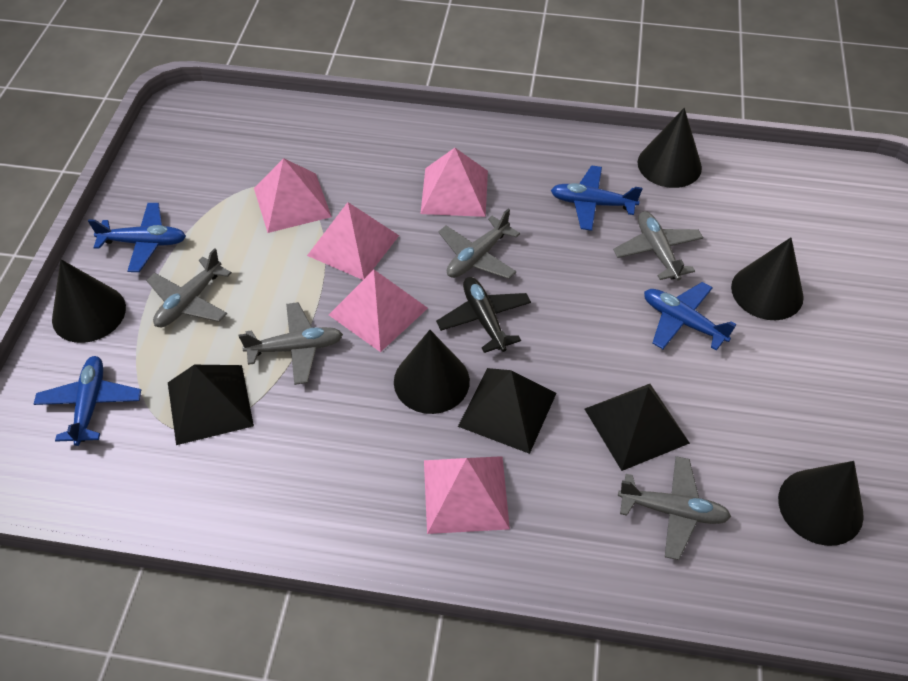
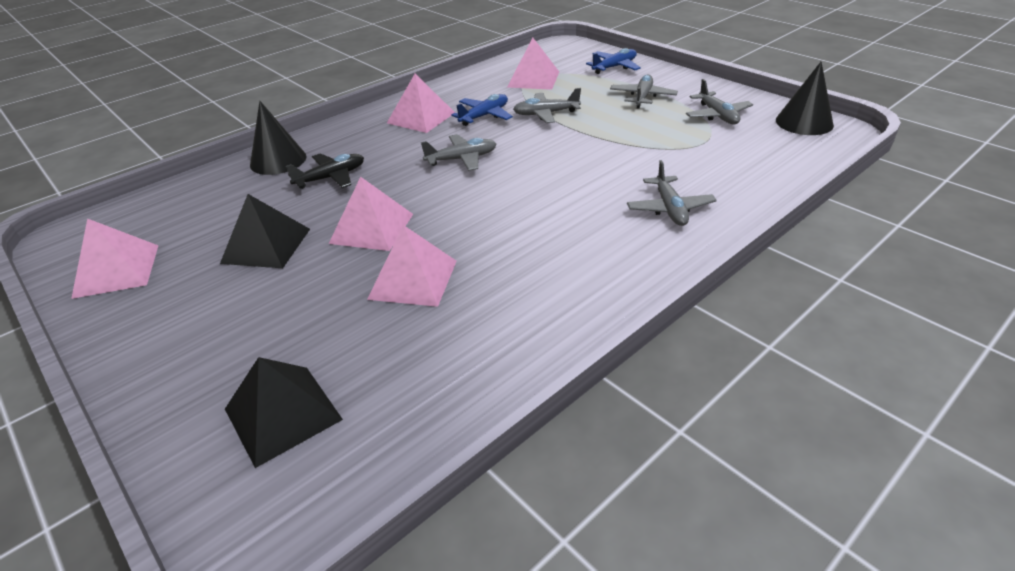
black cone: 5 -> 2
black pyramid: 3 -> 2
blue plane: 4 -> 2

